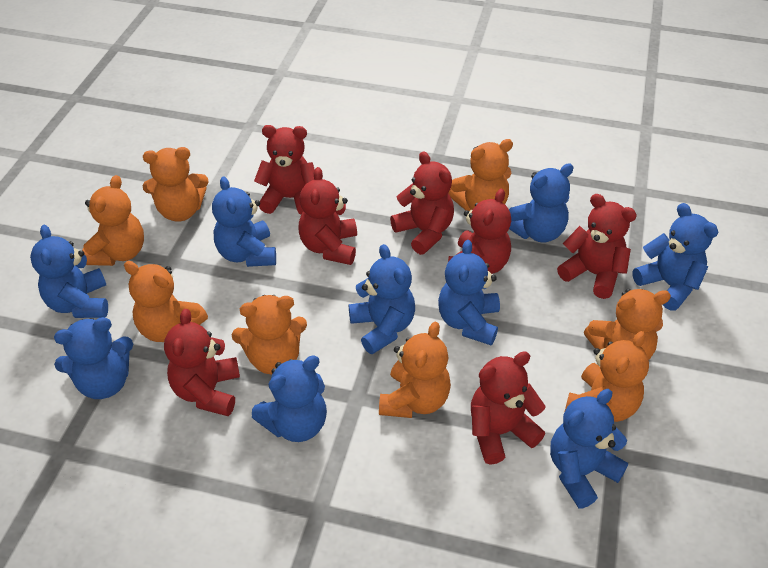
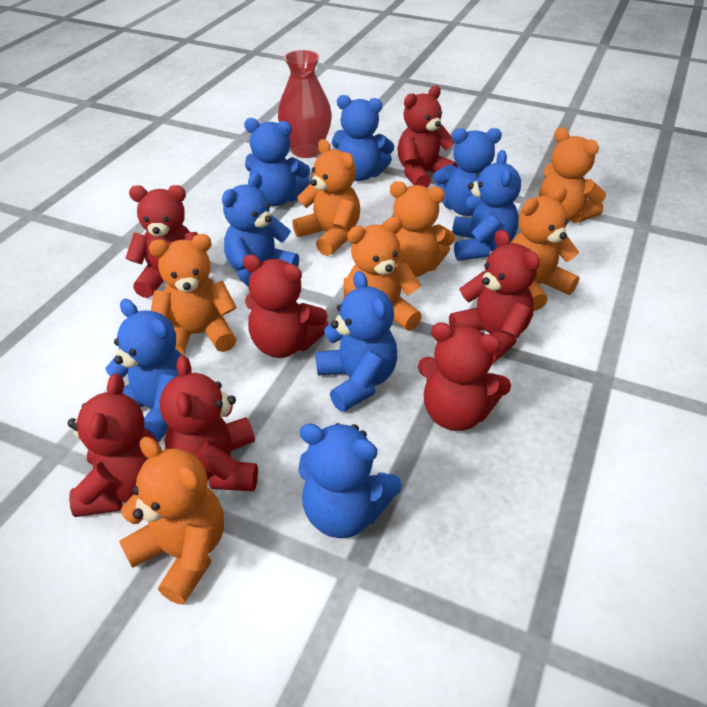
blue teddy bear: 9 -> 8
orange teddy bear: 8 -> 7
red vase: 0 -> 1

